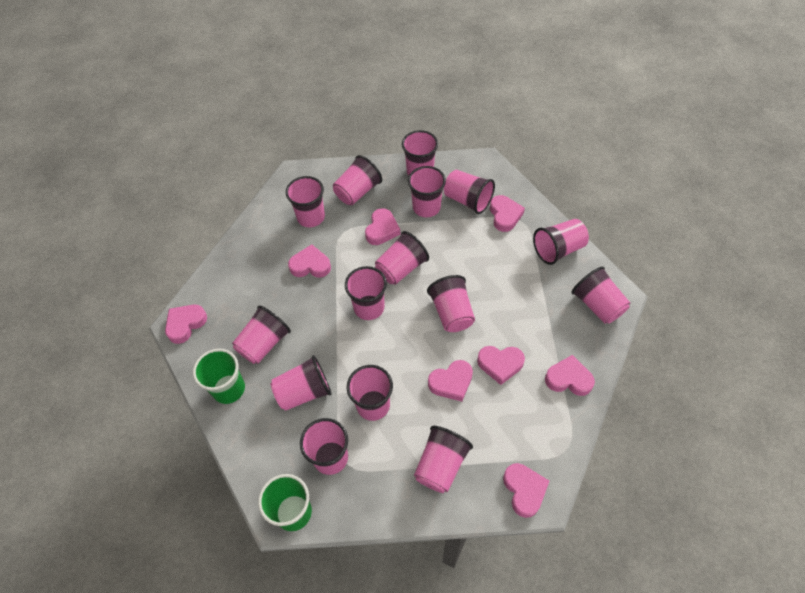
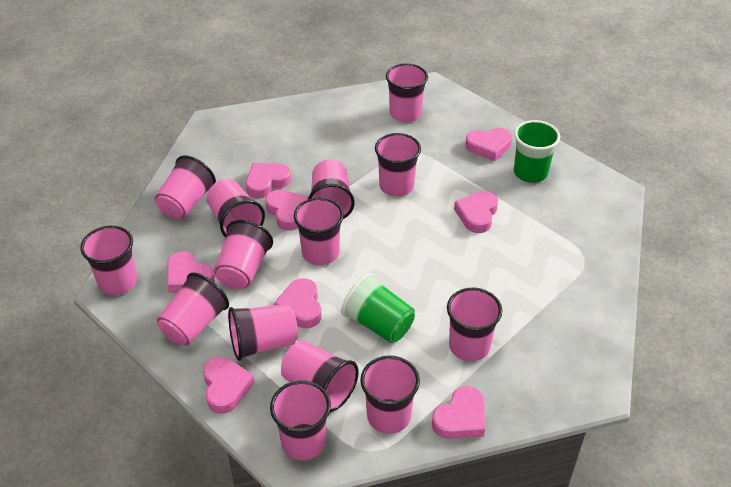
pink cup: 15 -> 14

